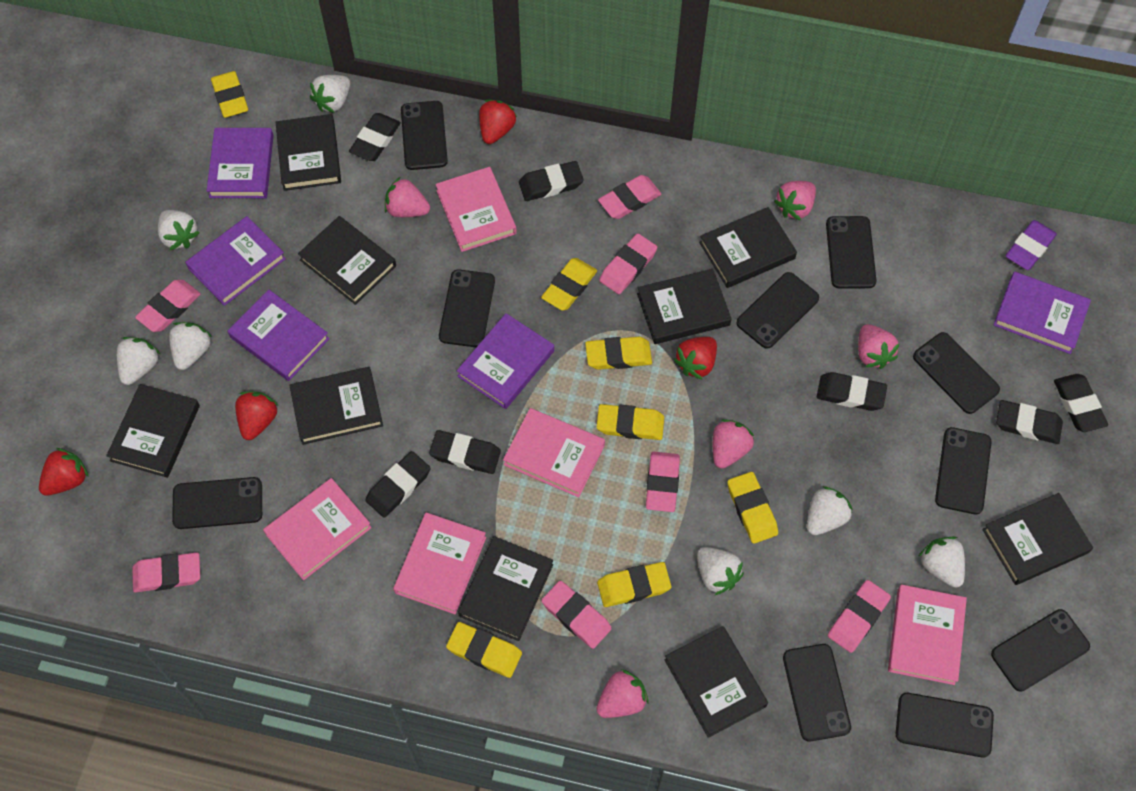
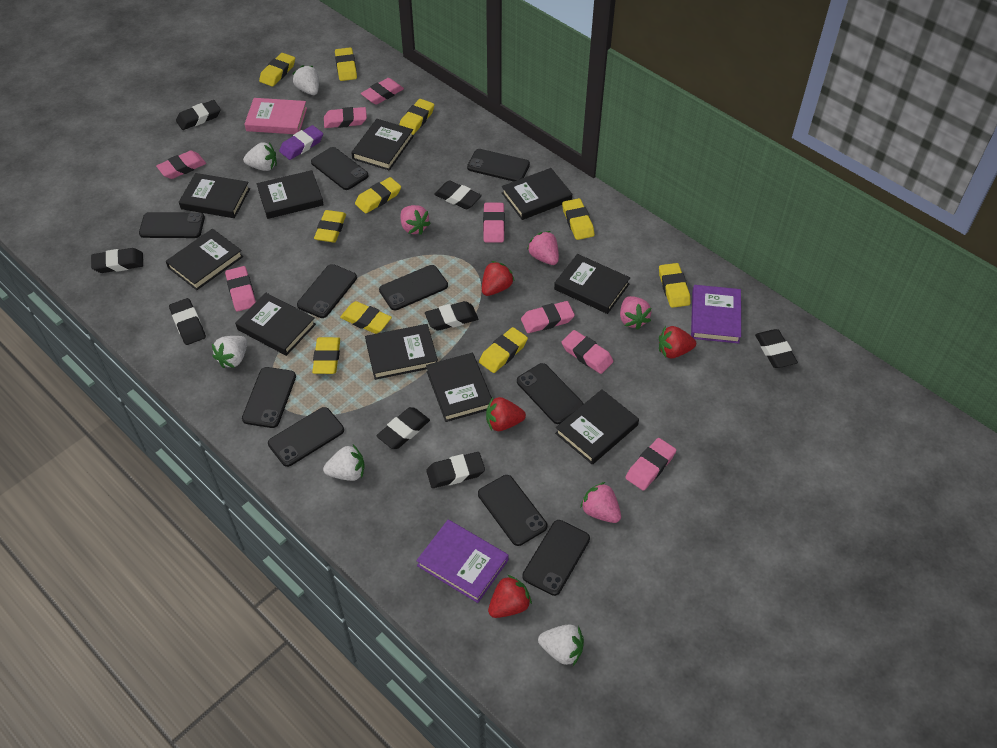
black book: 9 -> 10
black eraser: 7 -> 8
pink book: 5 -> 1
pink eraser: 7 -> 8
pink strawberry: 5 -> 4
purple book: 5 -> 2
white strawberry: 7 -> 5
yellow eraser: 7 -> 10

